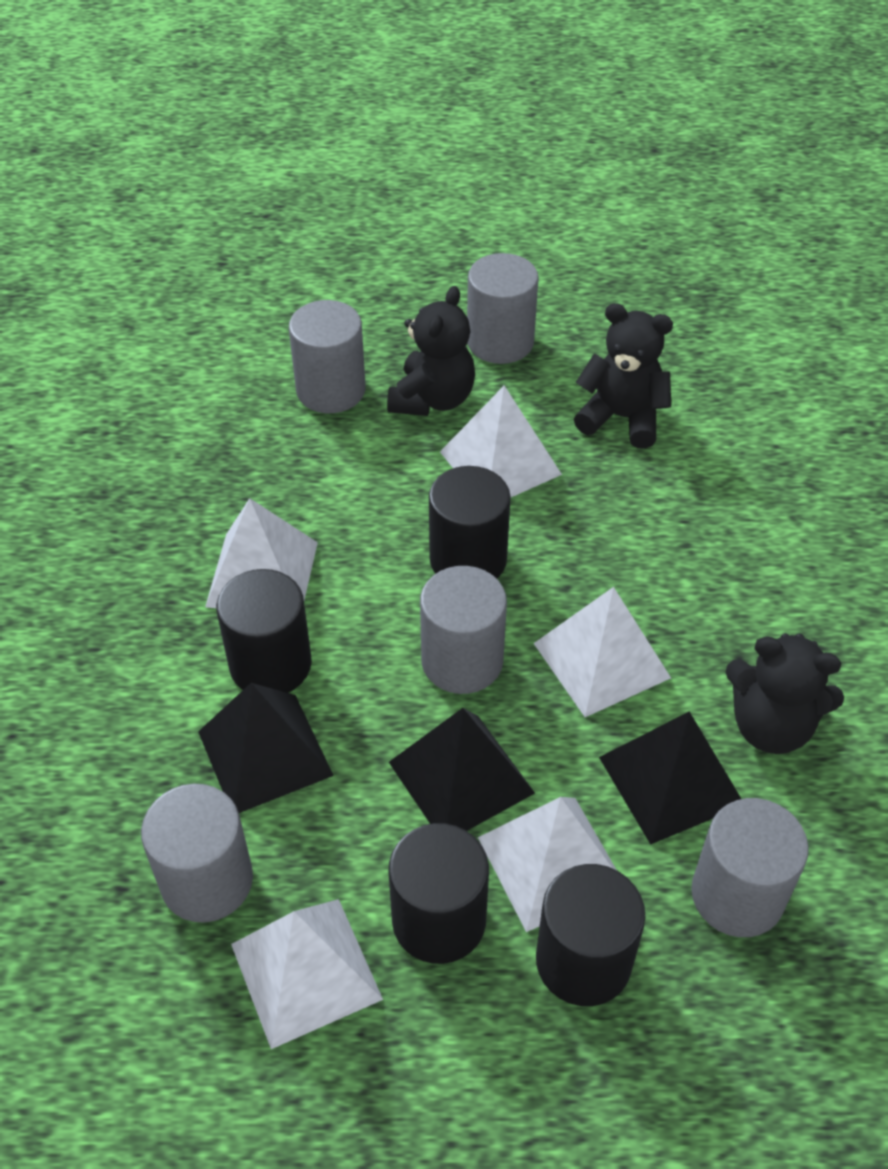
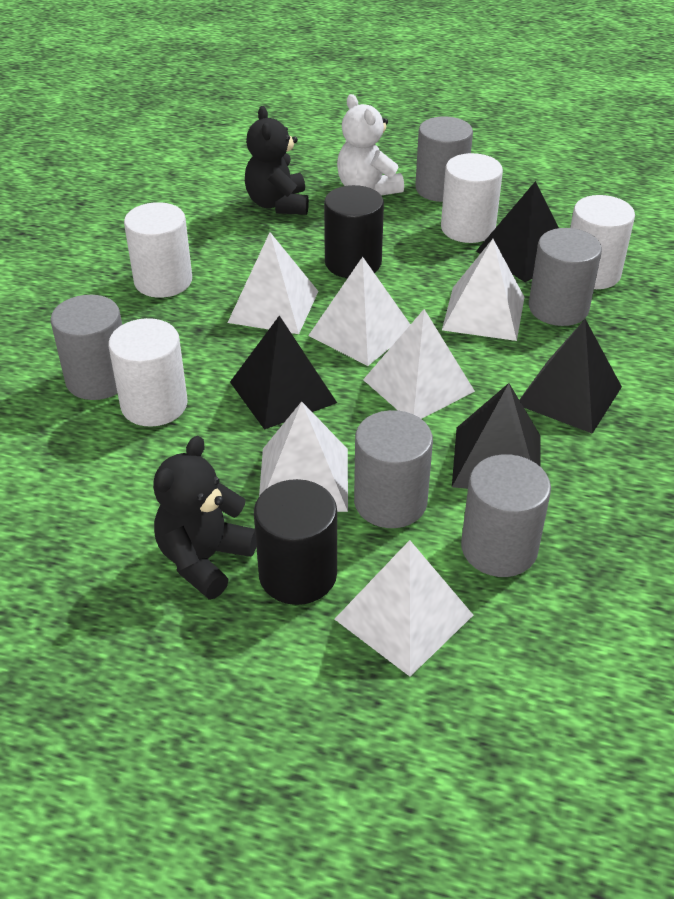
black cylinder: 4 -> 2
black pyramid: 3 -> 4
black teddy bear: 3 -> 2
white cylinder: 0 -> 4
white pyramid: 5 -> 6
white teddy bear: 0 -> 1

